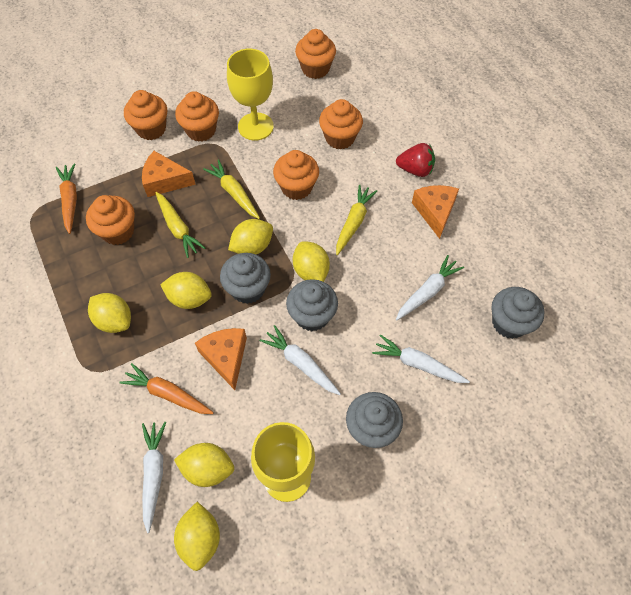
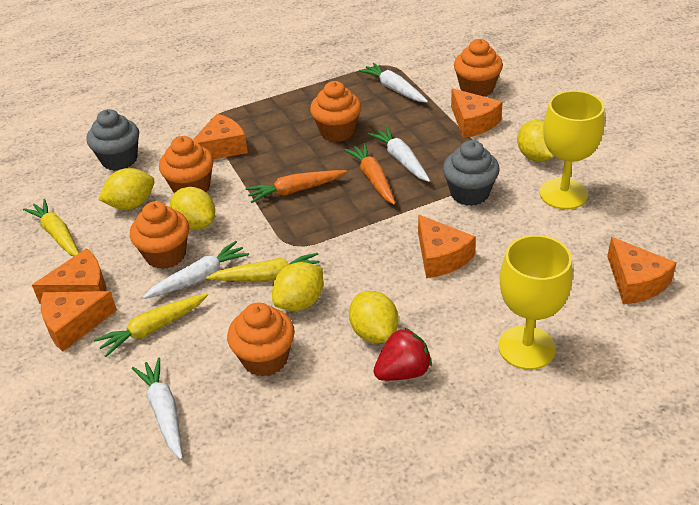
grey cupcake: 4 -> 2
orange cheese: 3 -> 6
orange cupcake: 6 -> 5
yellow lemon: 6 -> 5

